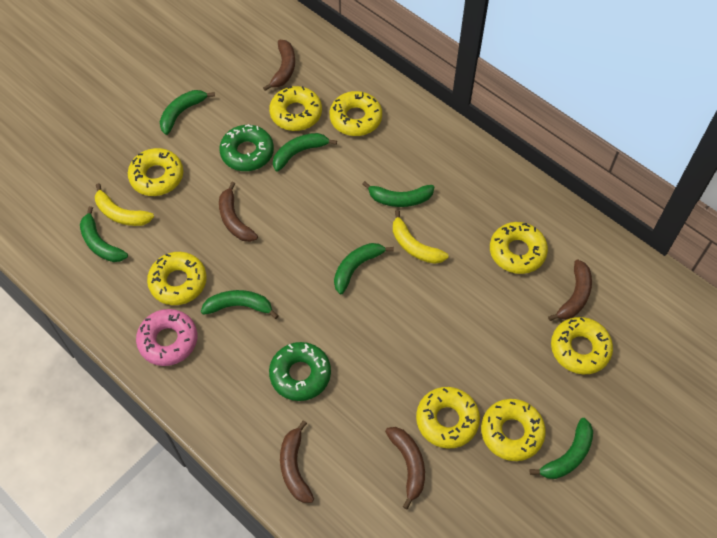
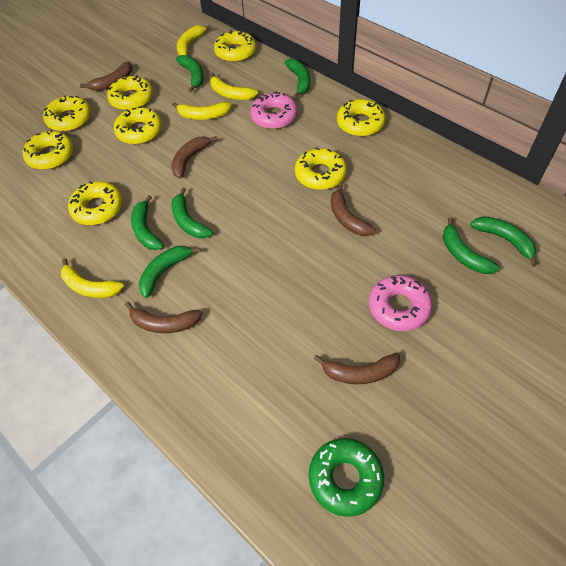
green donut: 2 -> 1
pink donut: 1 -> 2
yellow banana: 2 -> 4

